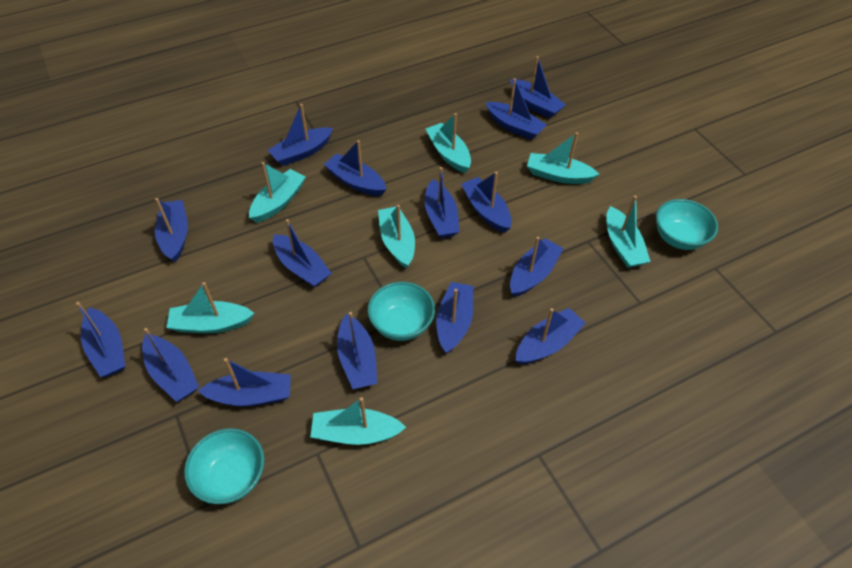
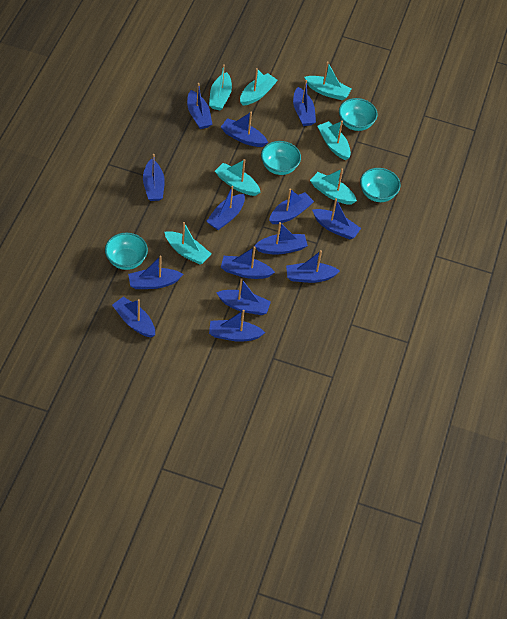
blue boat: 15 -> 14
turquoise bowl: 3 -> 4

